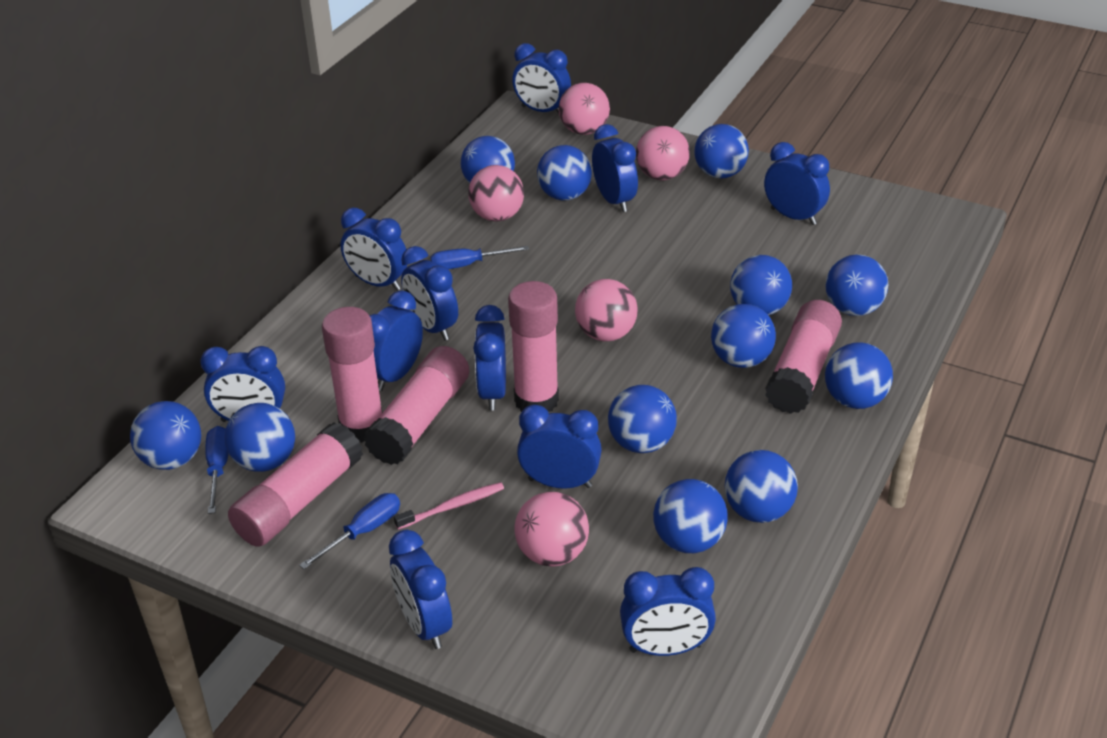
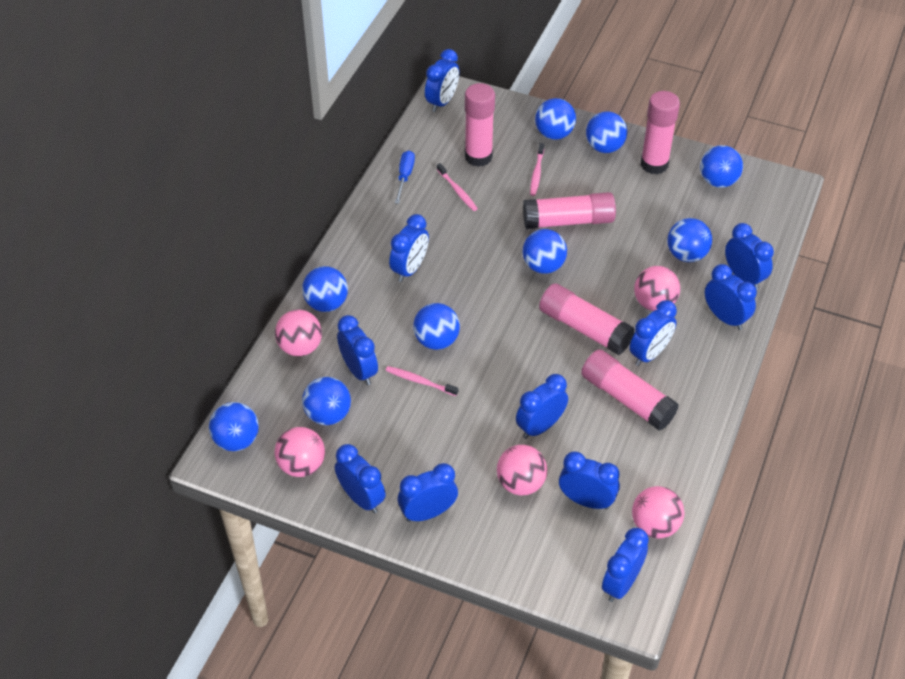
blue ball: 12 -> 9
blue screwdriver: 3 -> 1
pink toothbrush: 1 -> 3

